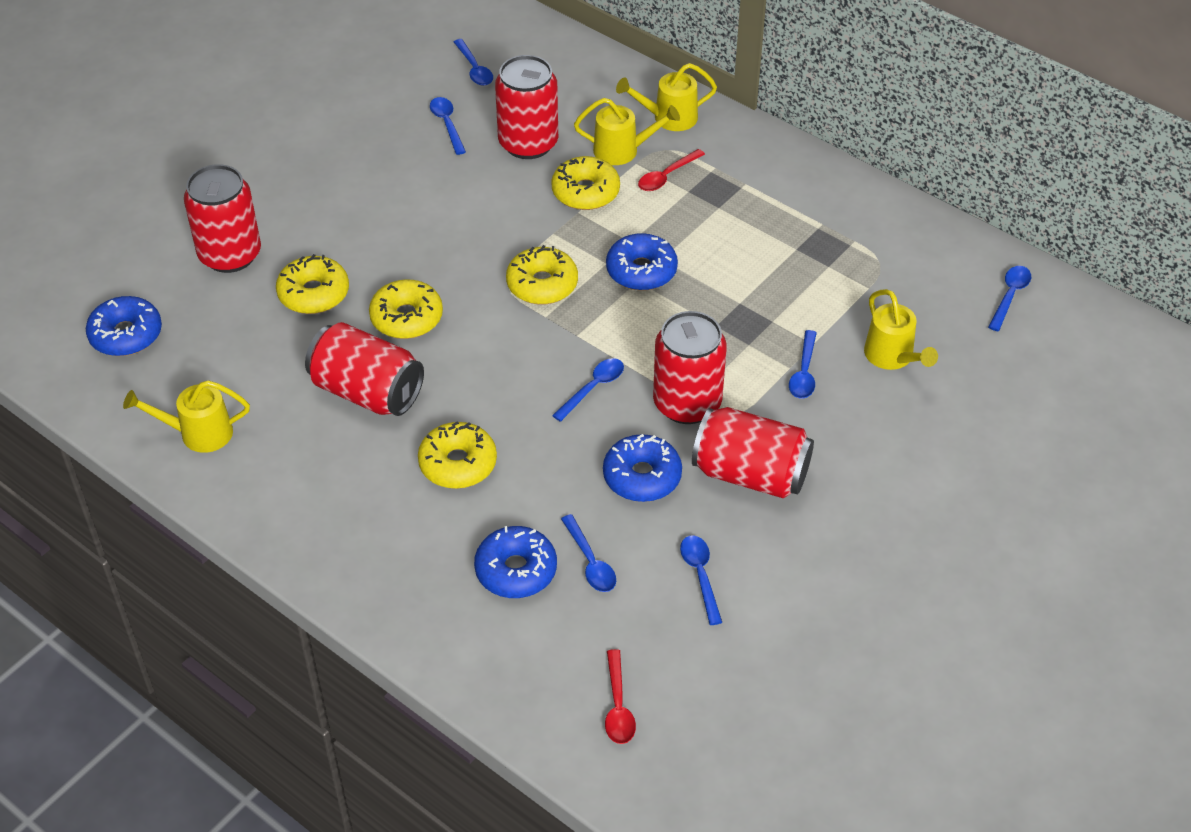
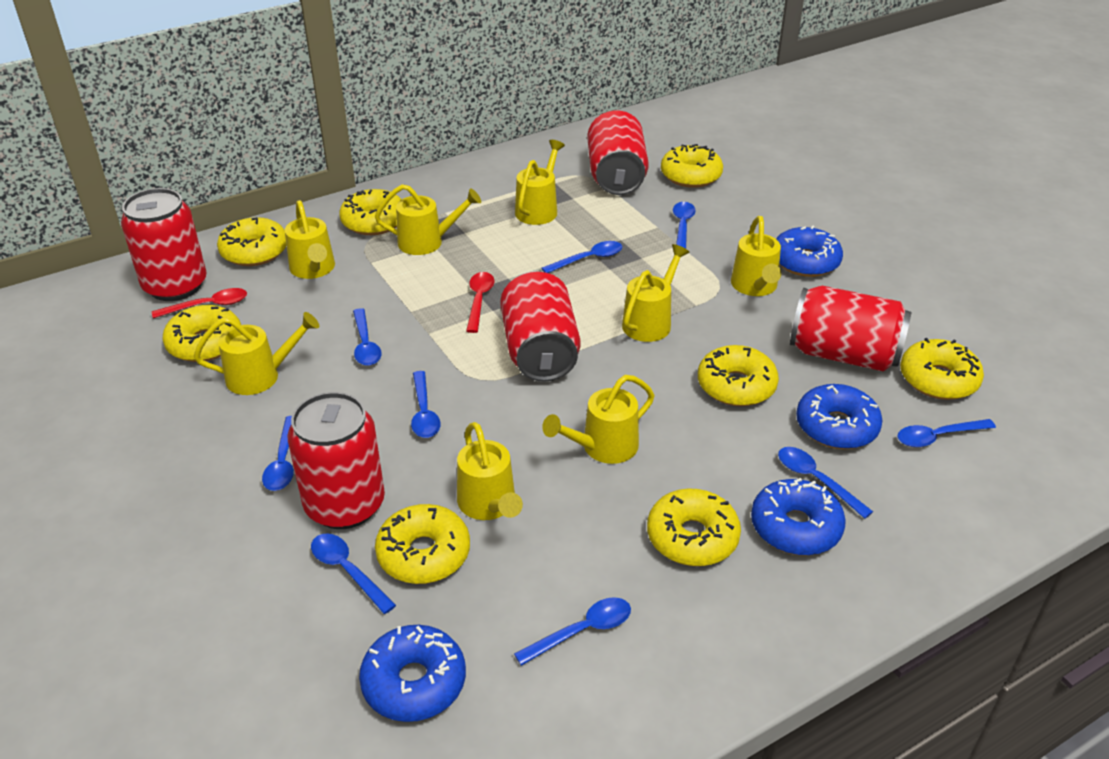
blue spoon: 7 -> 9
yellow donut: 5 -> 8
yellow watering can: 4 -> 8

